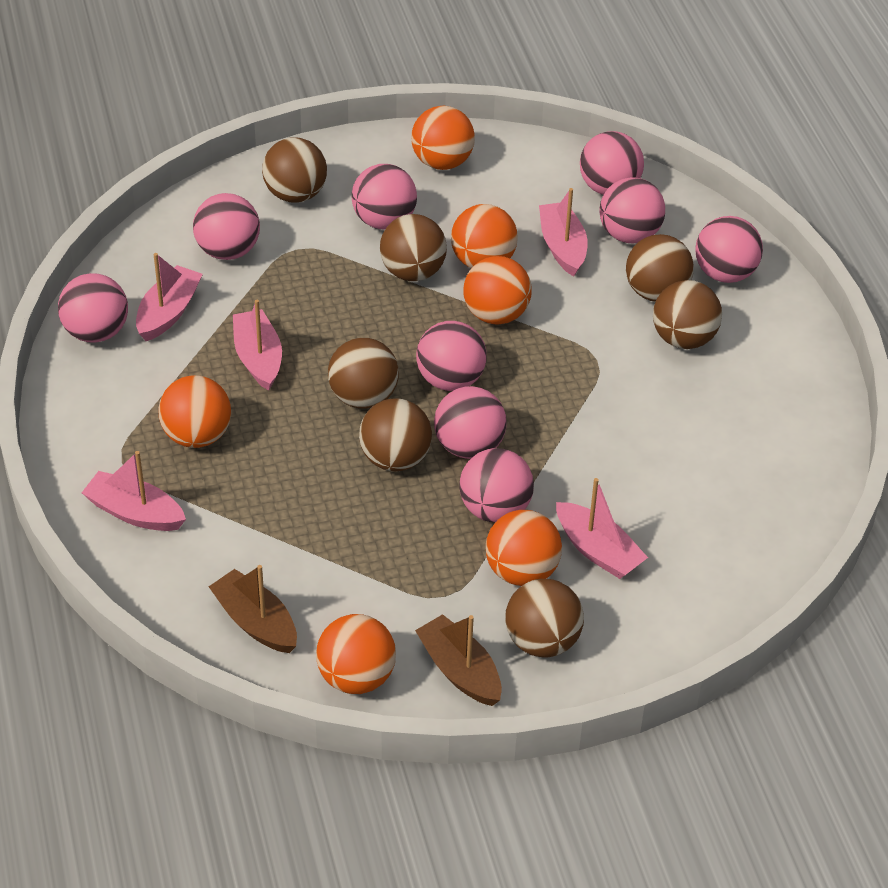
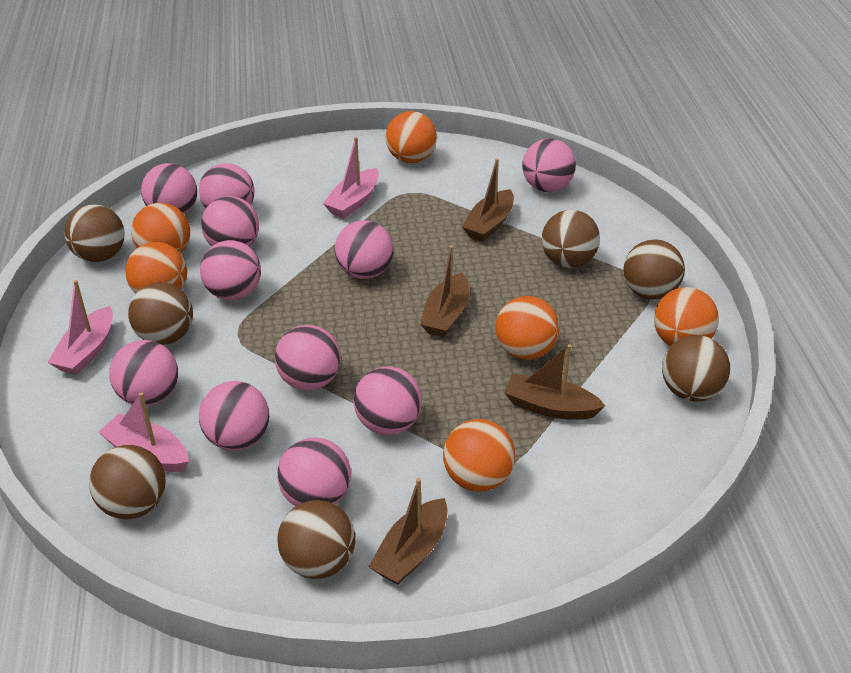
brown boat: 2 -> 4
pink ball: 9 -> 11
pink boat: 5 -> 3

